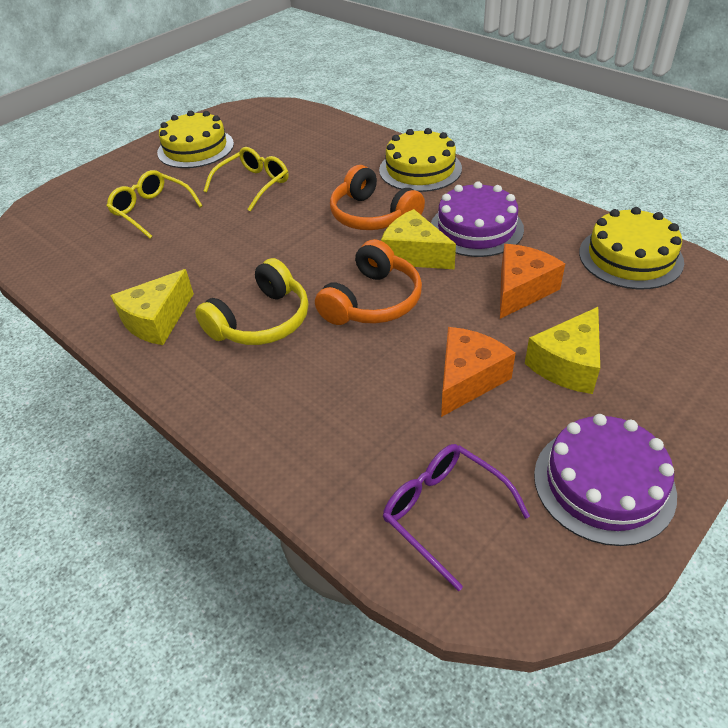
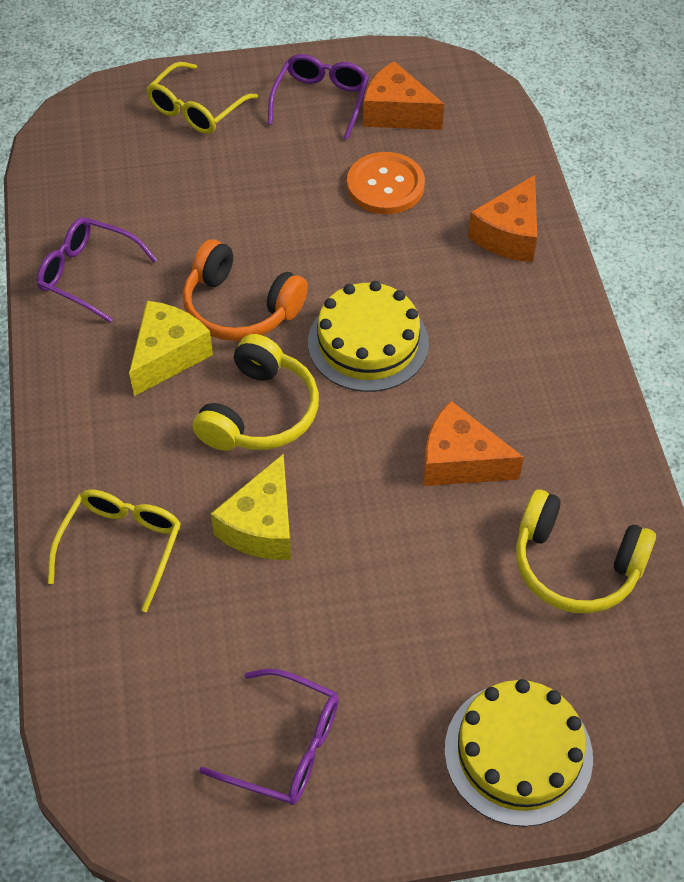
orange button: 0 -> 1
orange cheese: 2 -> 3
orange headphones: 2 -> 1
purple cake: 2 -> 0
purple glasses: 1 -> 3
yellow cake: 3 -> 2
yellow cheese: 3 -> 2
yellow headphones: 1 -> 2

